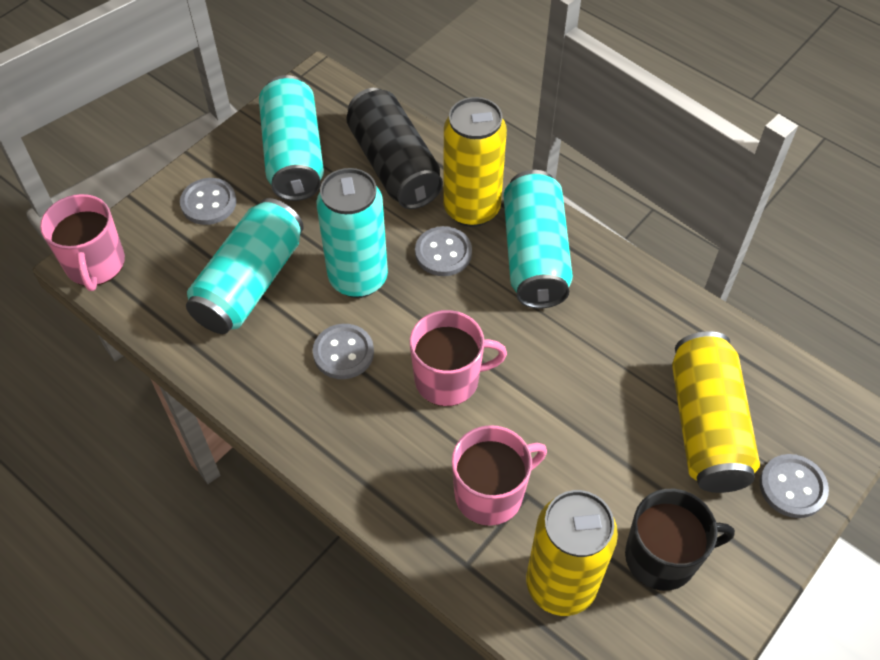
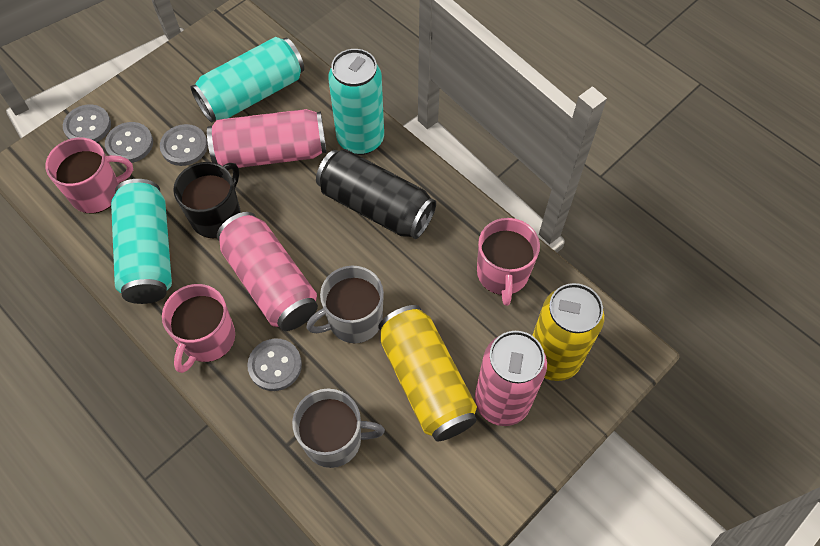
grey mug: 0 -> 2
pink can: 0 -> 3
turquoise can: 4 -> 3
yellow can: 3 -> 2

